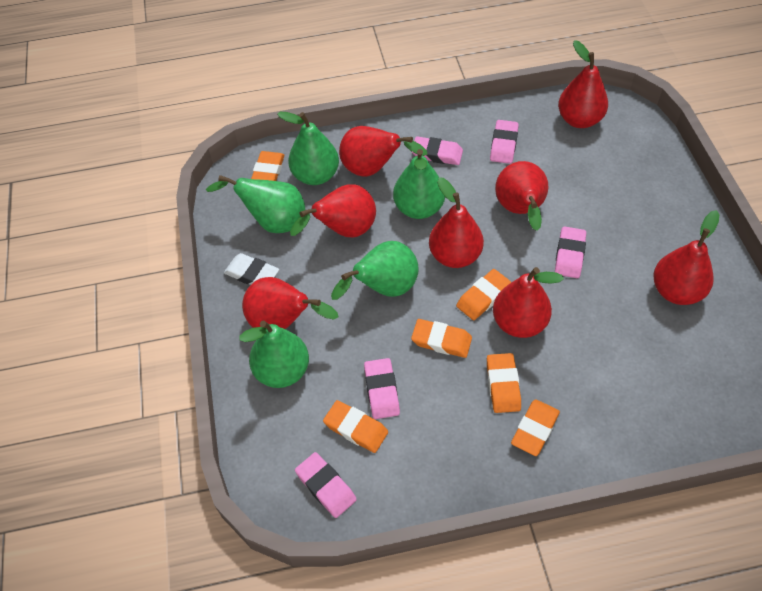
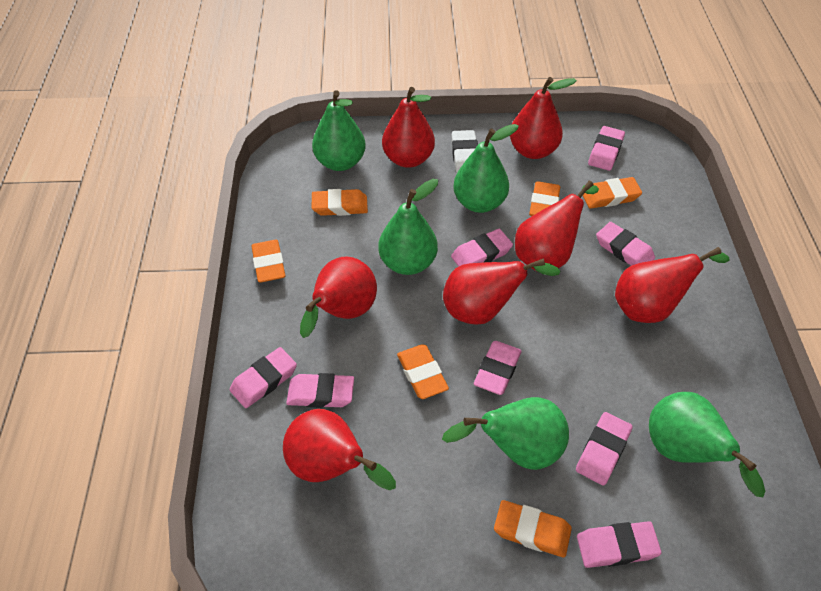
pink eraser: 5 -> 8
red pear: 8 -> 7

